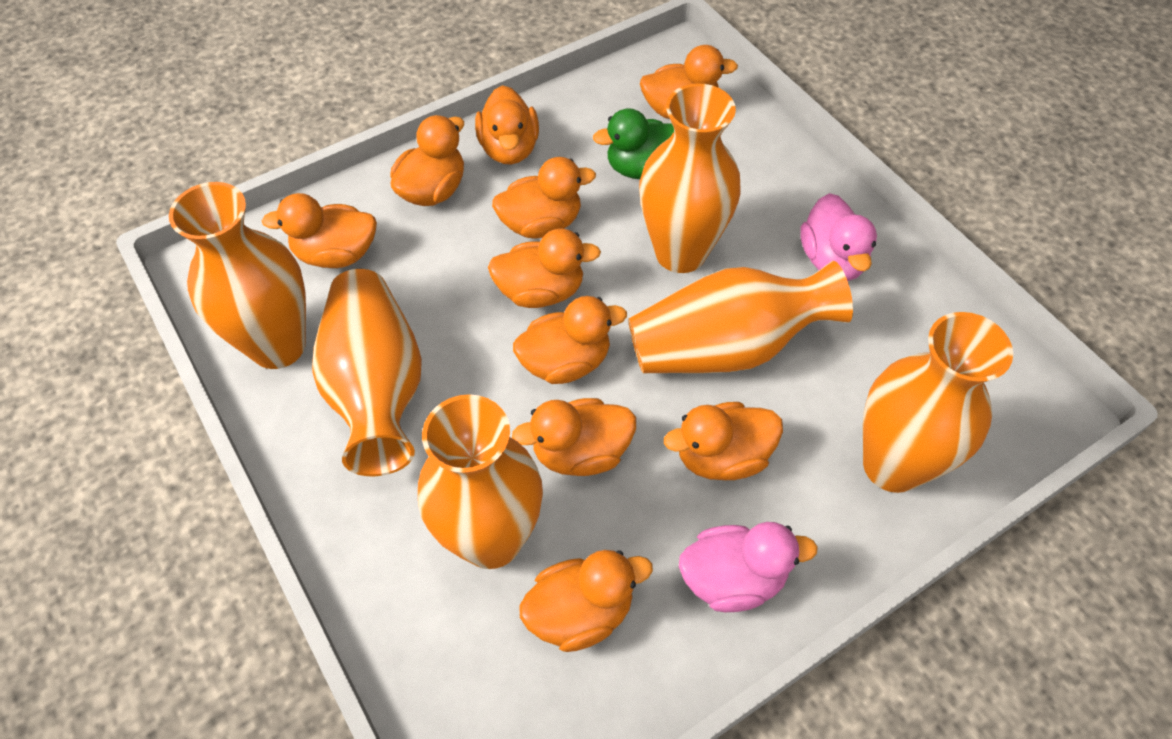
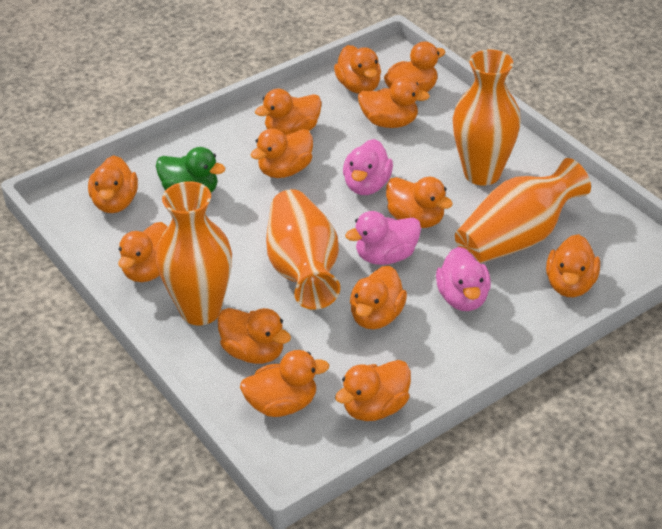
orange duck: 10 -> 13
orange vase: 6 -> 4
pink duck: 2 -> 3

